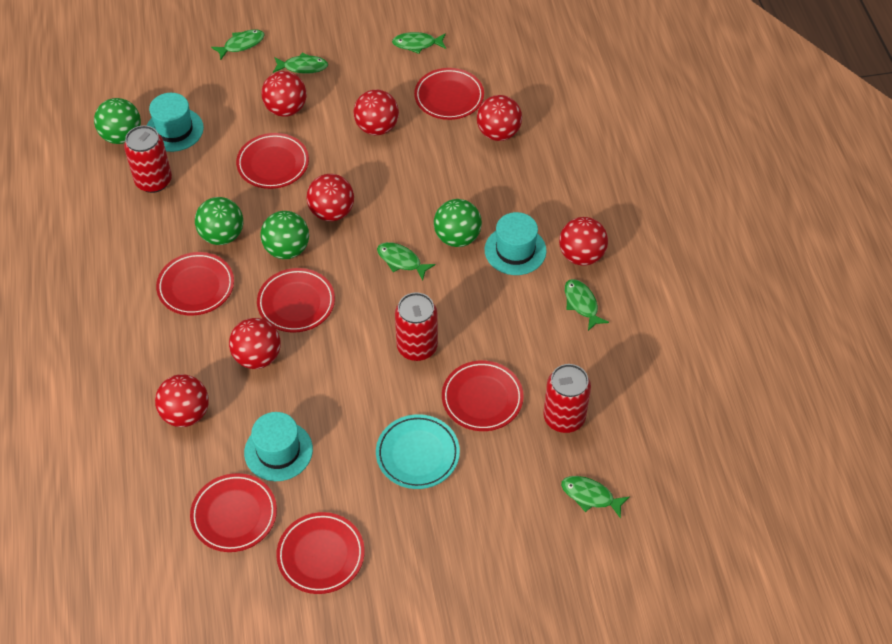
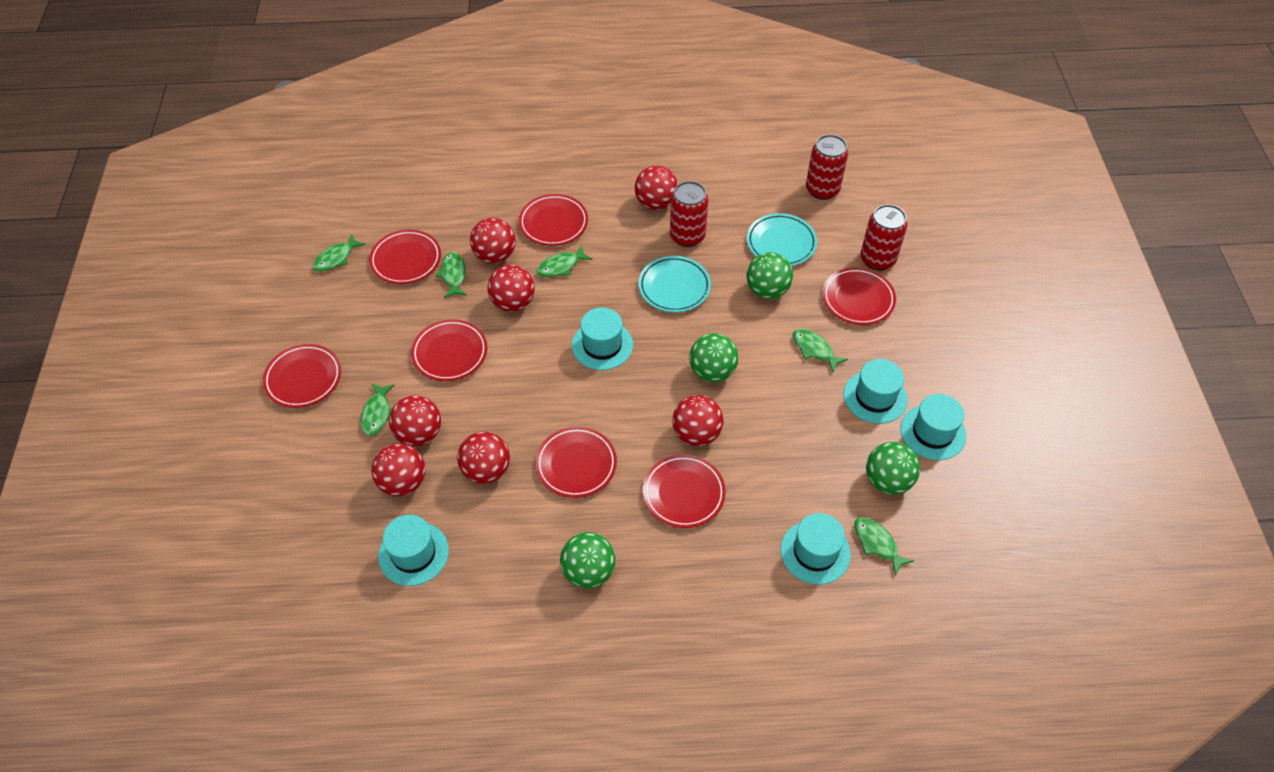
turquoise hat: 3 -> 5
turquoise plate: 1 -> 2

